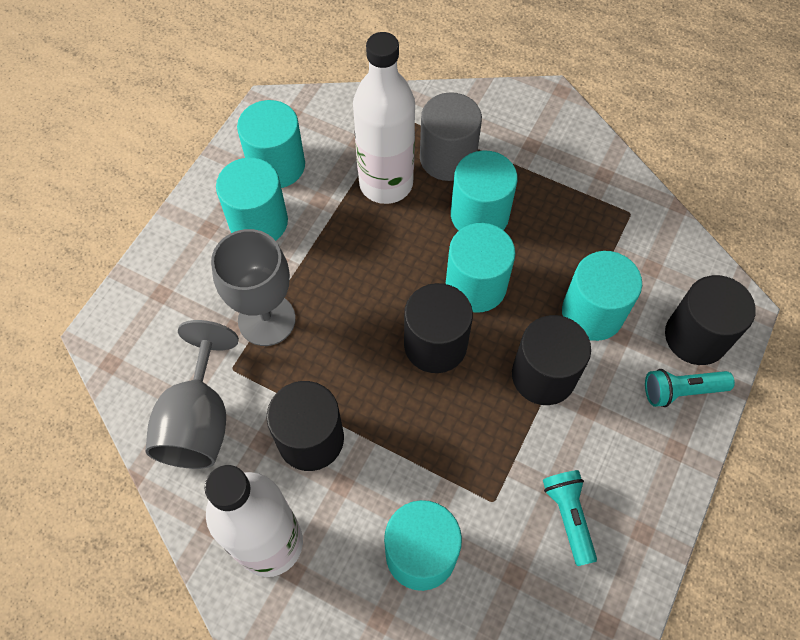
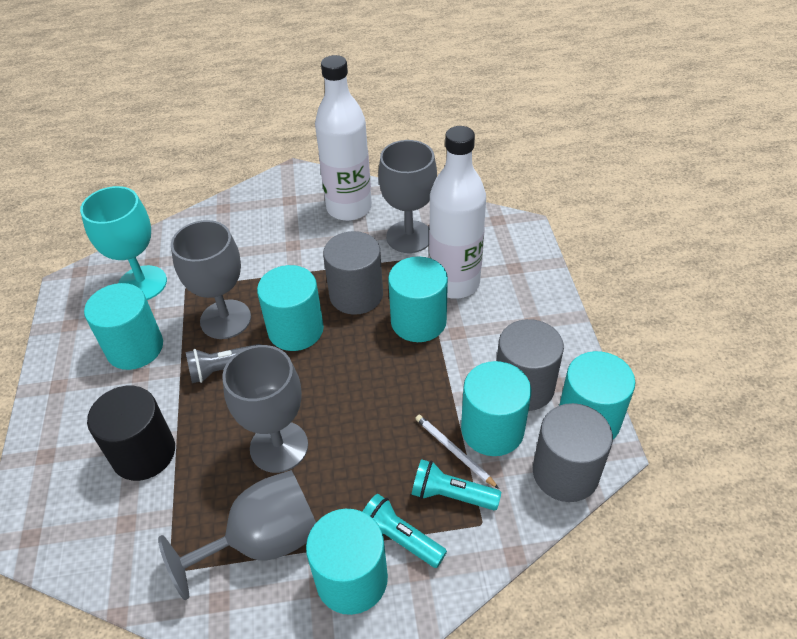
black cylinder: 4 -> 1
grey cylinder: 1 -> 3
grey flashlight: 0 -> 1
grey goblet: 2 -> 4
turquoise goblet: 0 -> 1
white pencil: 0 -> 1

